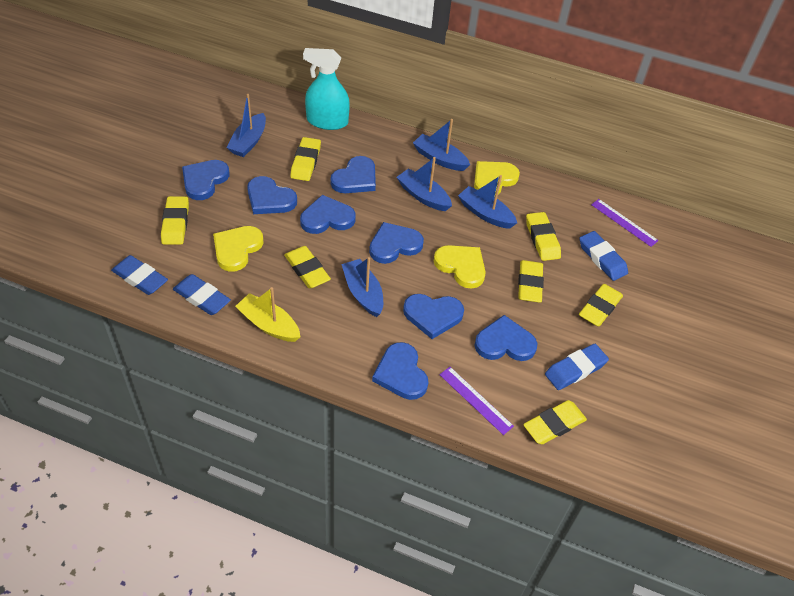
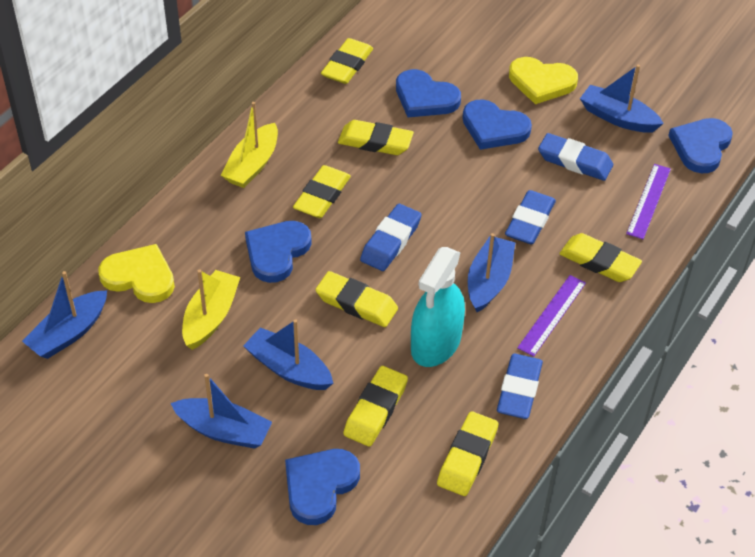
blue heart: 8 -> 5
yellow boat: 1 -> 2
yellow heart: 3 -> 2

